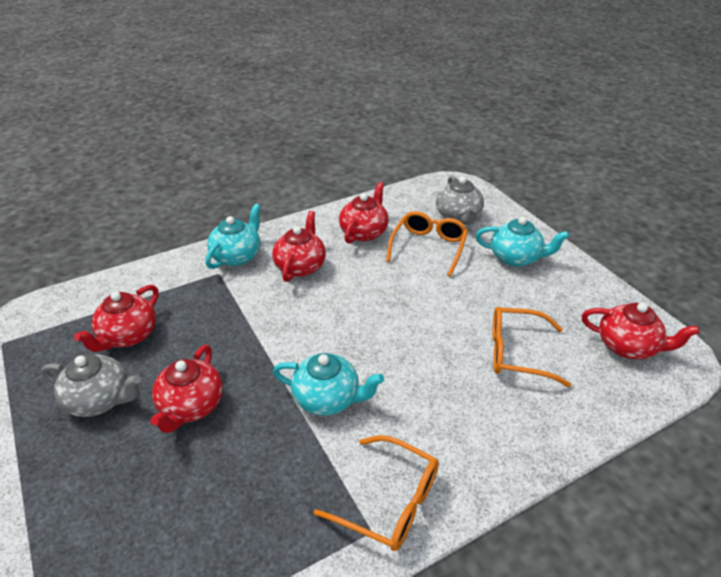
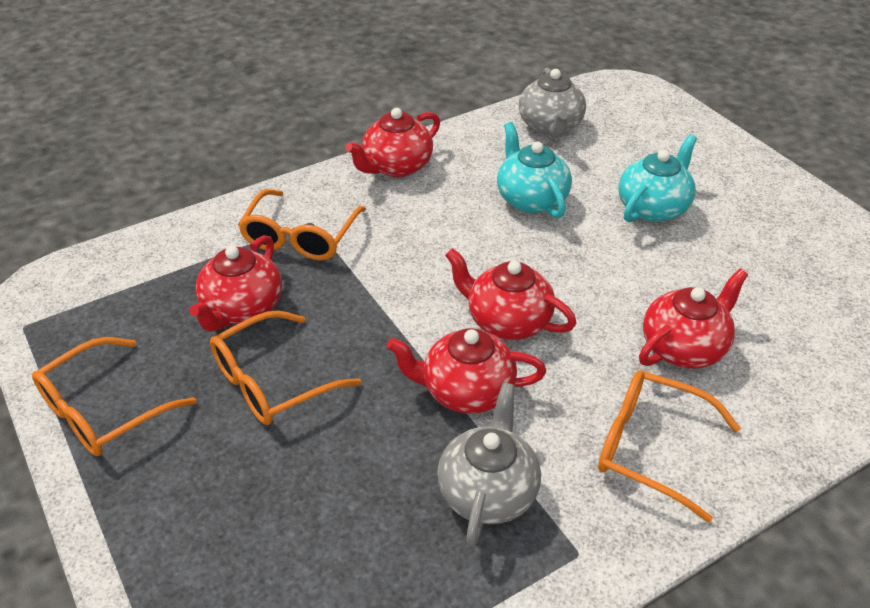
orange glasses: 3 -> 4
turquoise teapot: 3 -> 2

